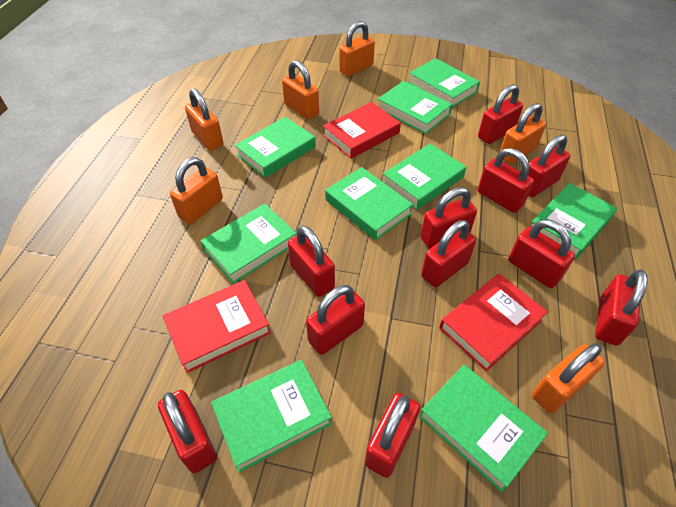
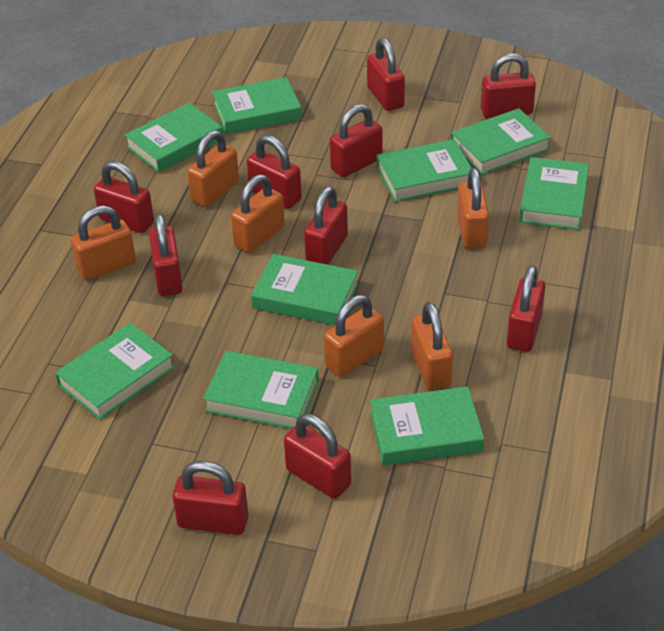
red book: 3 -> 0
red padlock: 11 -> 10

